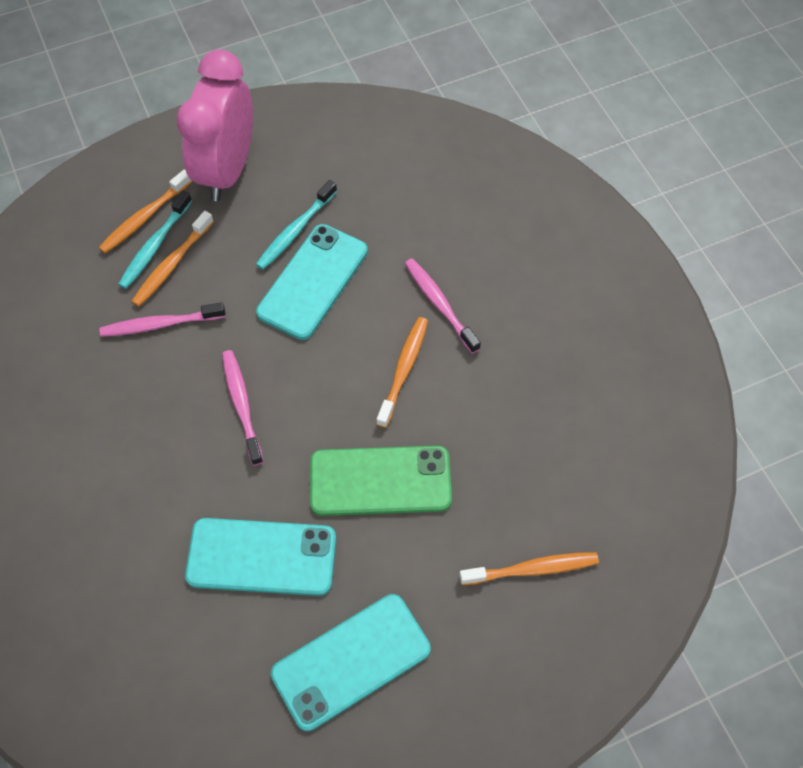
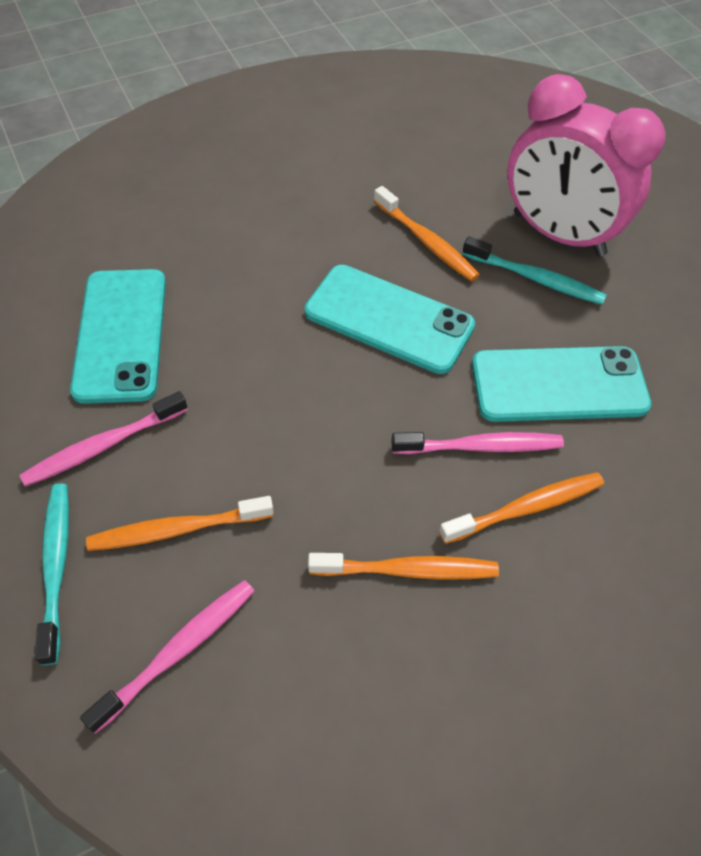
green phone: 1 -> 0

